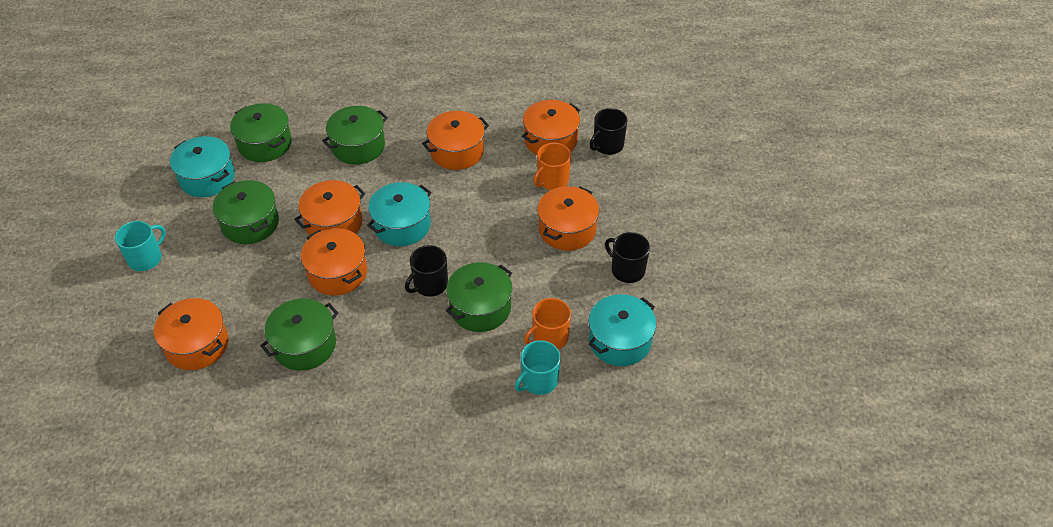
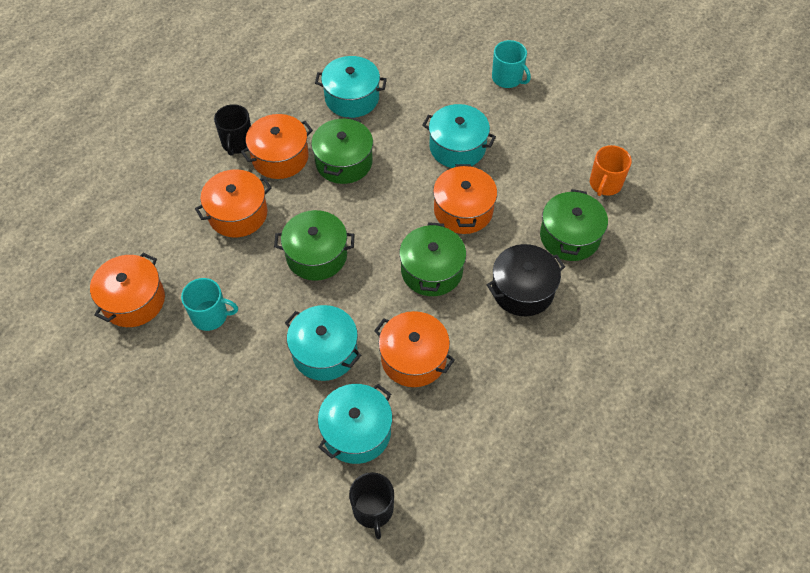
black mug: 3 -> 2
black pot: 0 -> 1
green pot: 5 -> 4
orange mug: 2 -> 1
orange pot: 6 -> 5
turquoise pot: 3 -> 4

